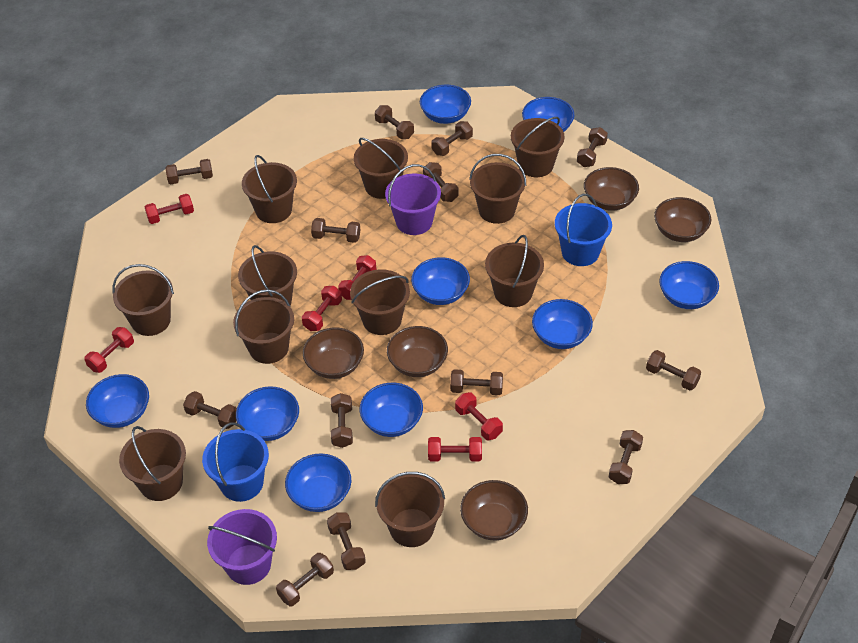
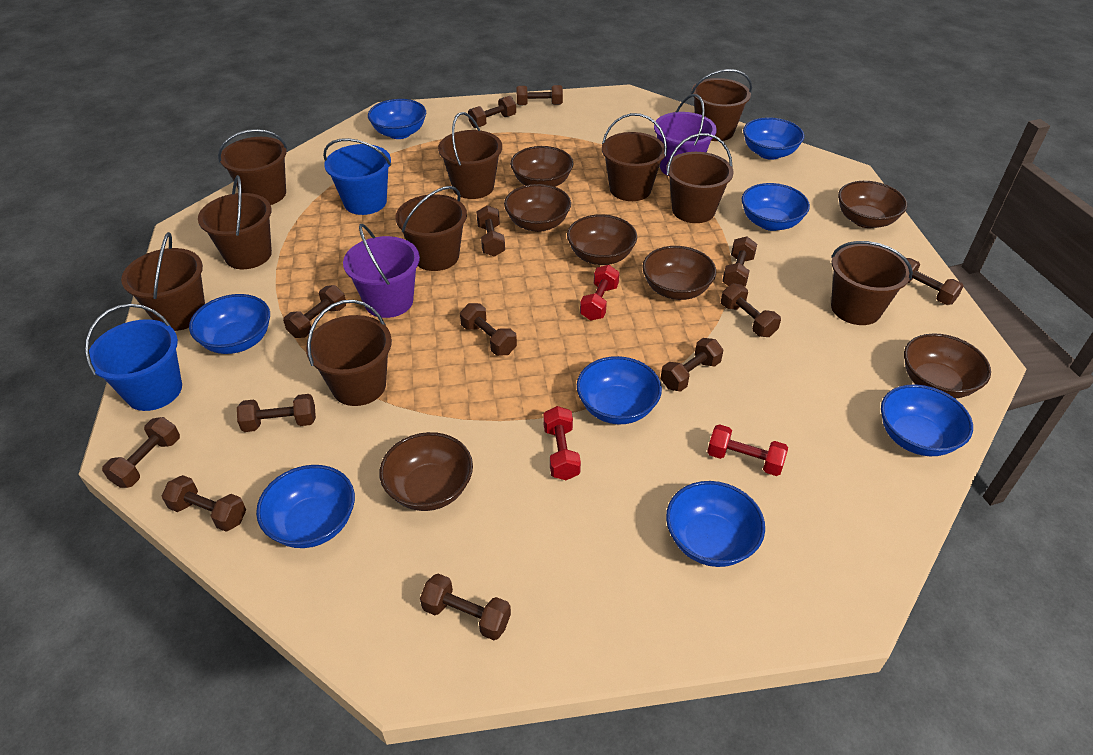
blue bowl: 9 -> 8
brown bowl: 5 -> 7
brown bucket: 11 -> 10
red dumbbell: 6 -> 3

